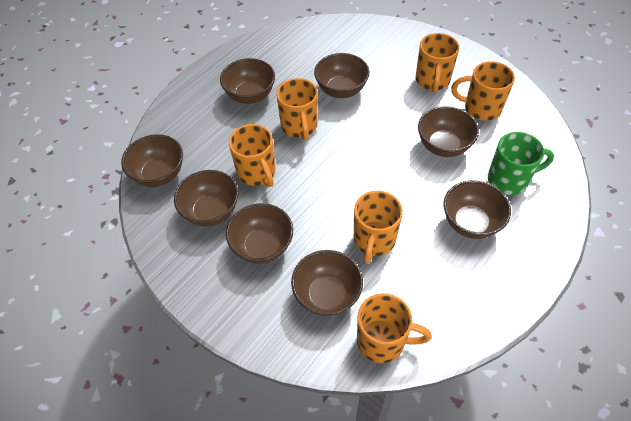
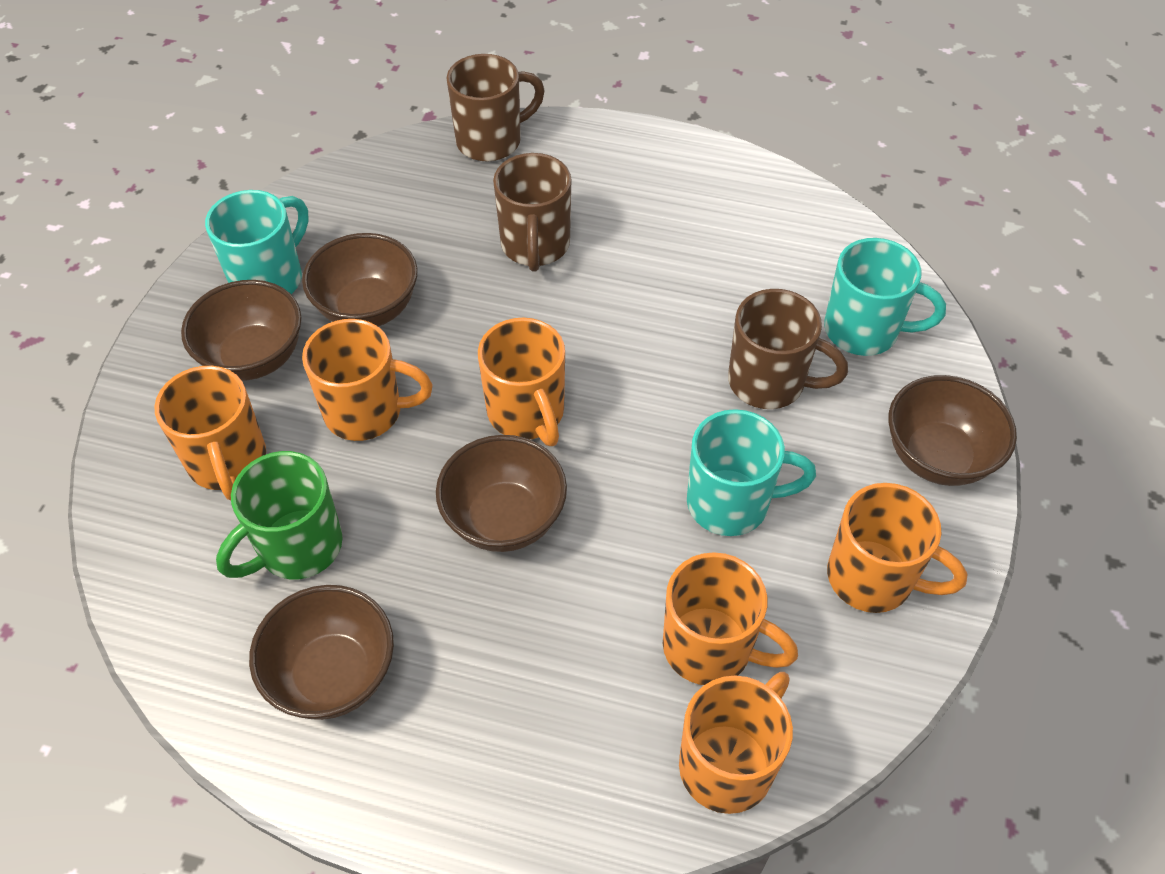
brown bowl: 8 -> 5
brown mug: 0 -> 3
turquoise mug: 0 -> 3

